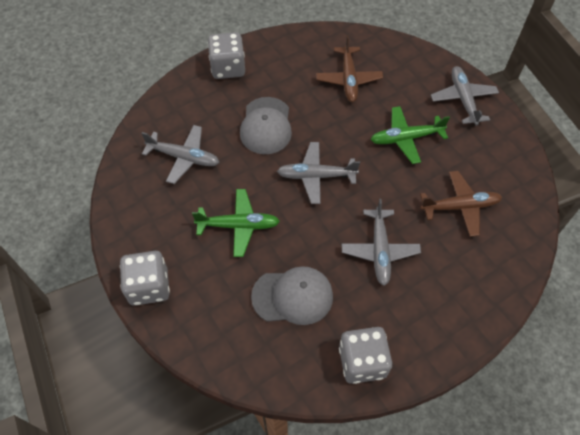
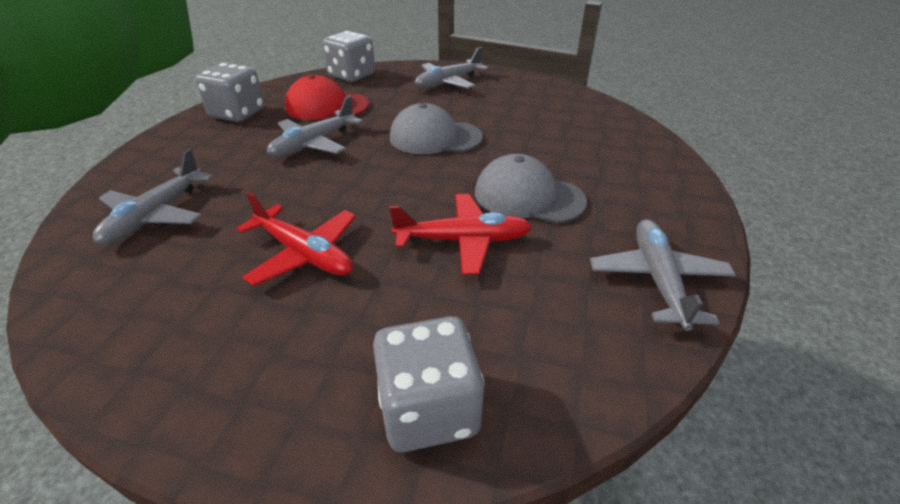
brown plane: 2 -> 0
green plane: 2 -> 0
red cap: 0 -> 1
red plane: 0 -> 2

